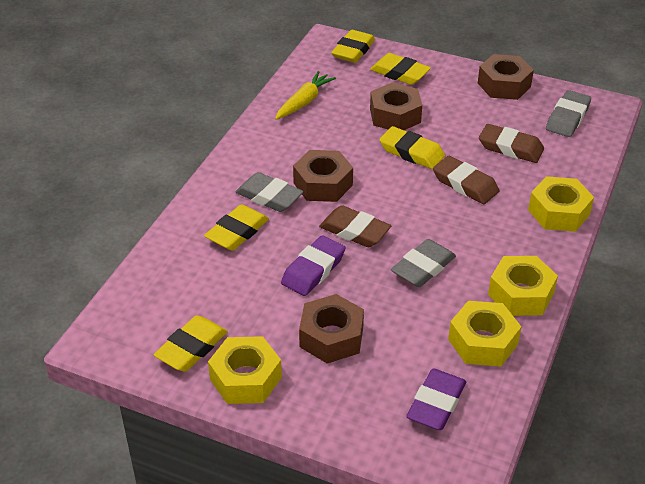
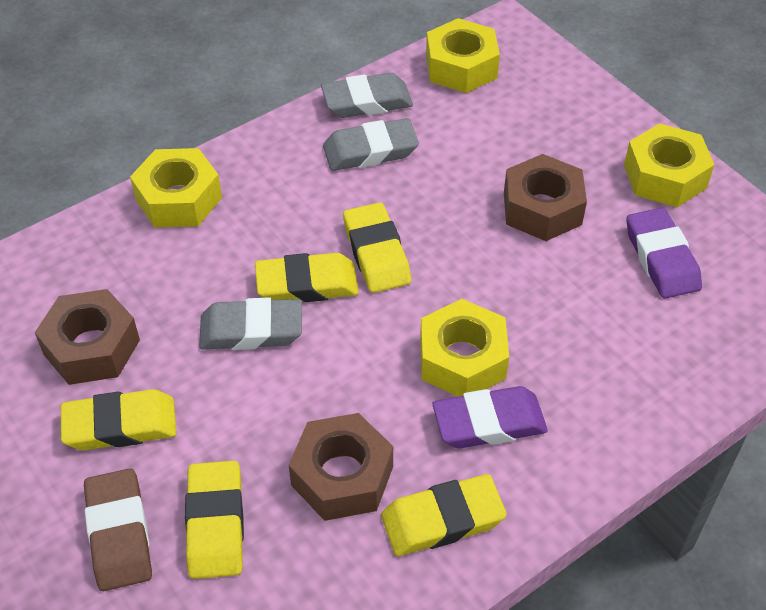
brown eraser: 3 -> 1
brown nut: 4 -> 3
yellow carrot: 1 -> 0

